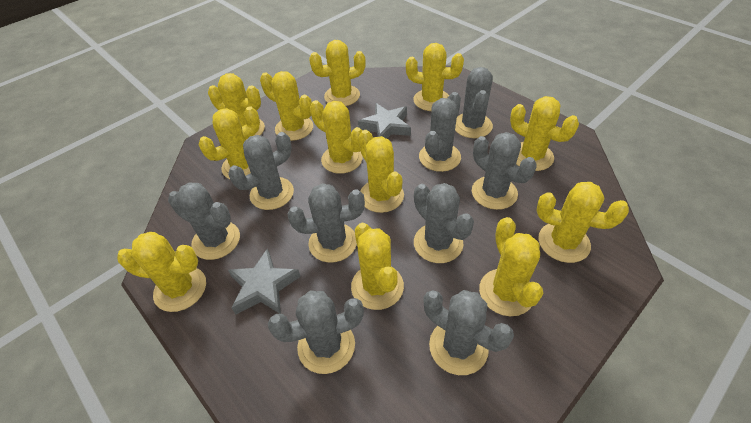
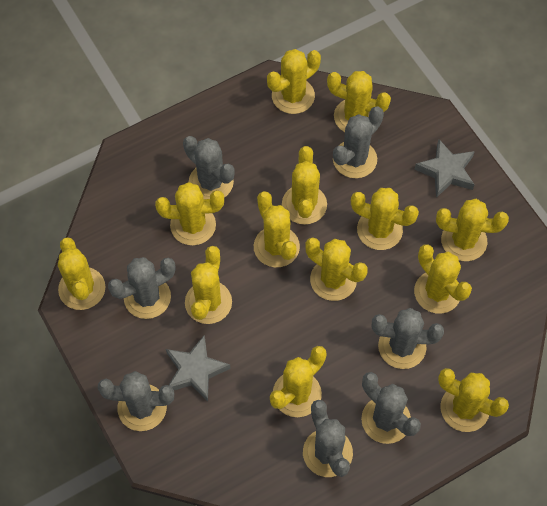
grey cactus: 9 -> 7
yellow cactus: 12 -> 13

